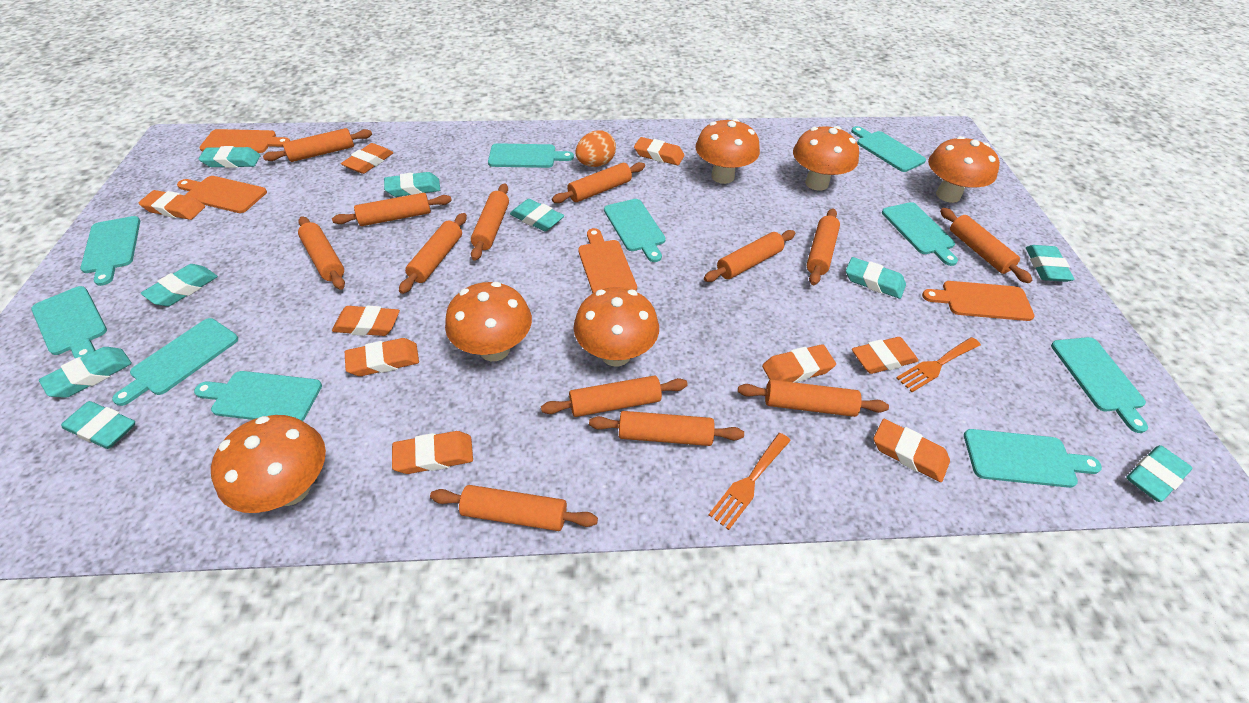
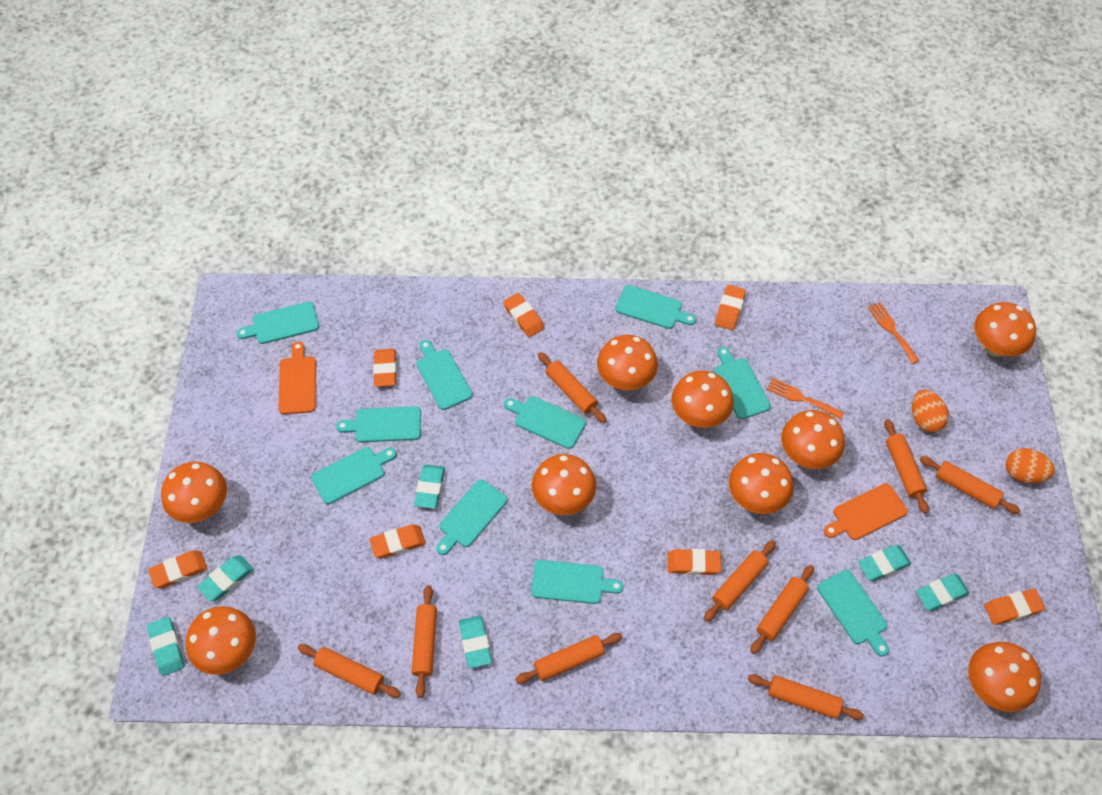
orange cutting board: 4 -> 2
orange egg: 1 -> 2
orange eraser: 9 -> 7
orange mushroom: 6 -> 9
orange rolling pin: 13 -> 9
turquoise eraser: 9 -> 6

